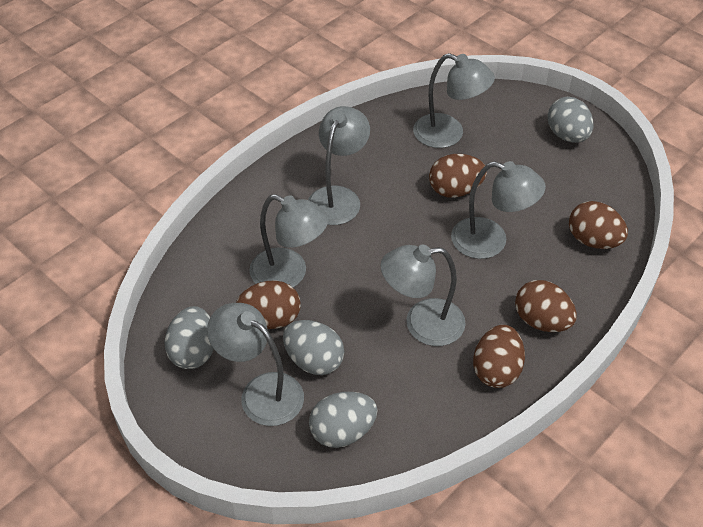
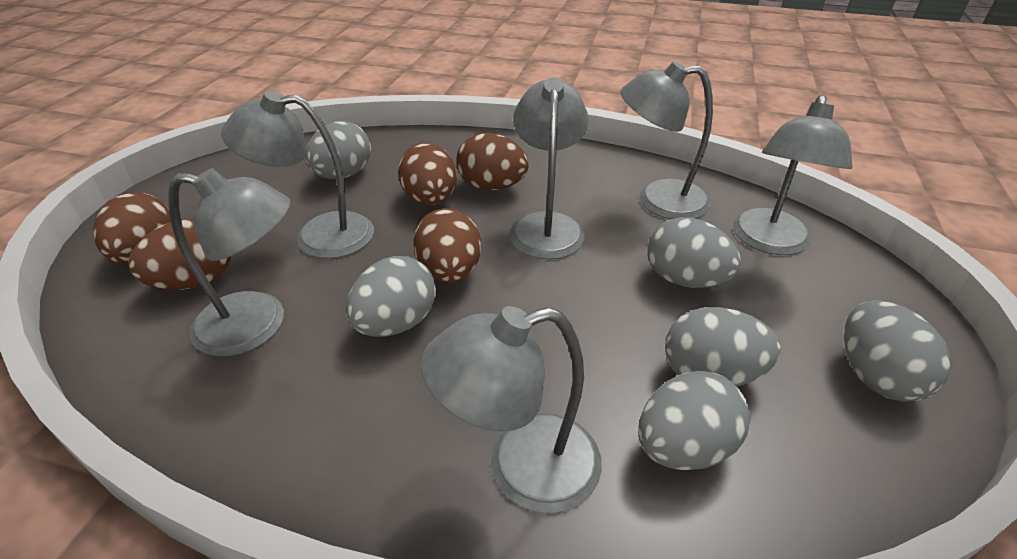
grey egg: 4 -> 6

